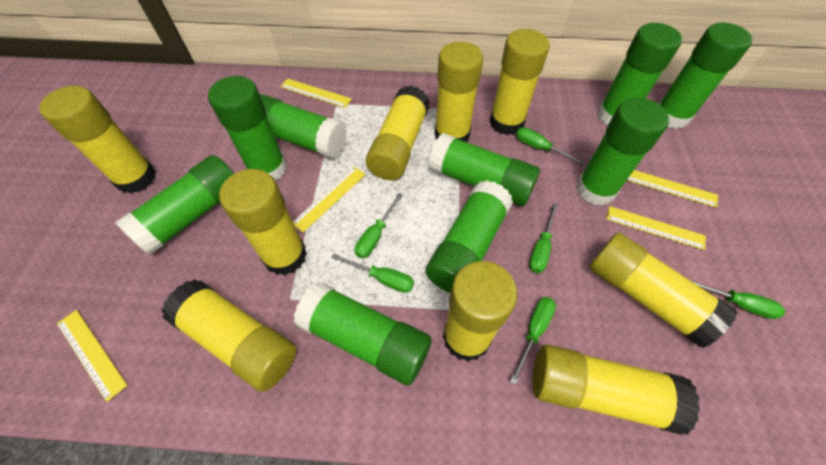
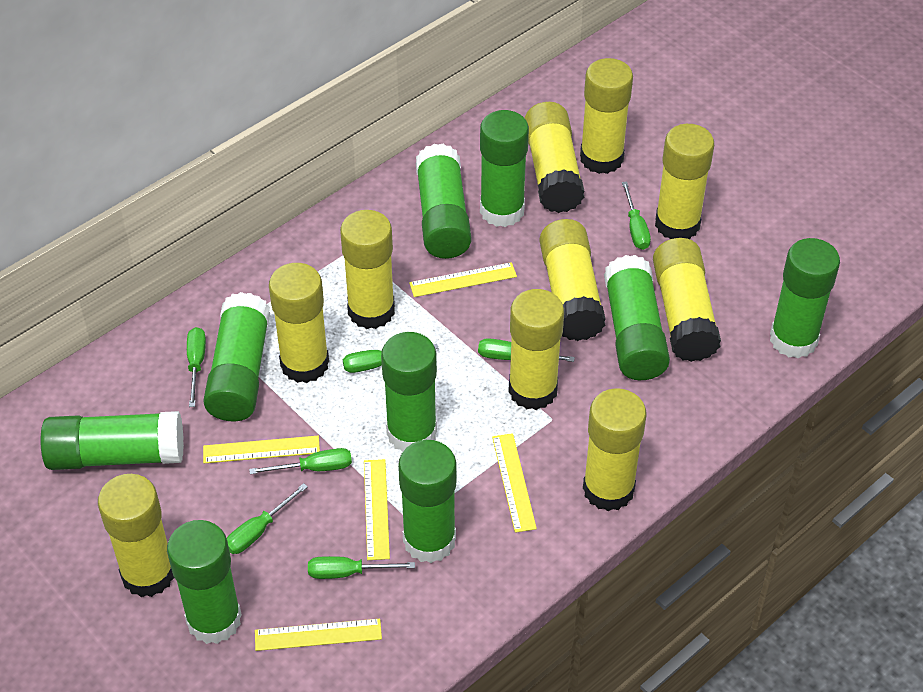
green screwdriver: 6 -> 7
yellow glue stick: 9 -> 10

